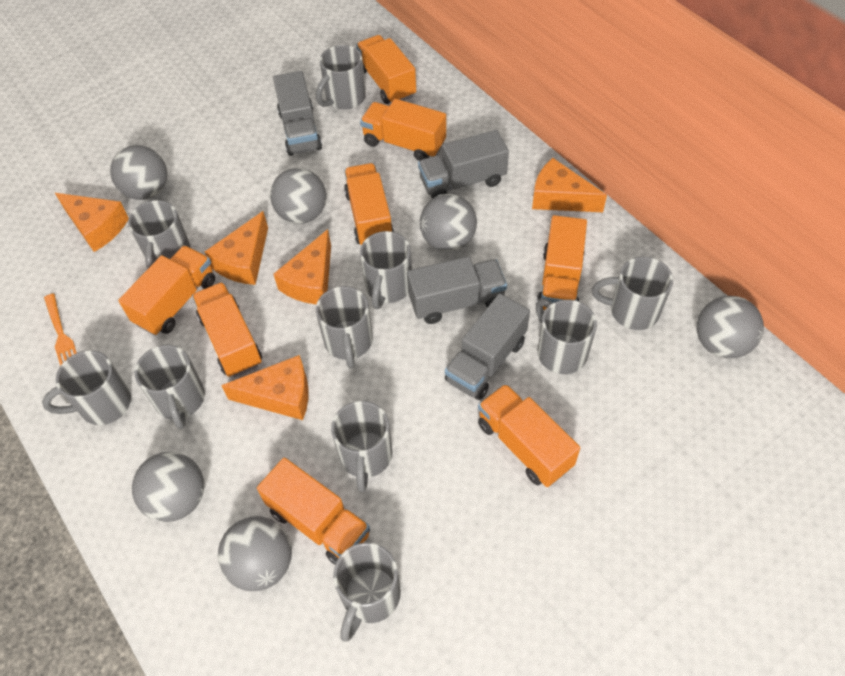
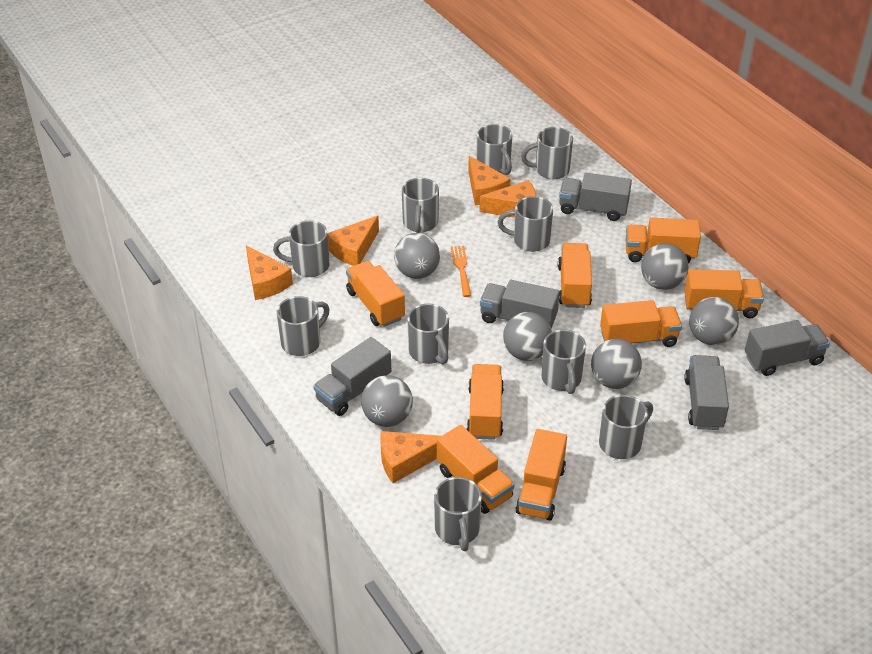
grey truck: 4 -> 5

